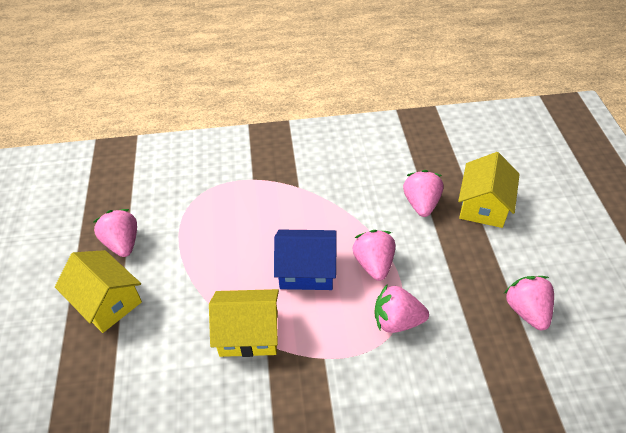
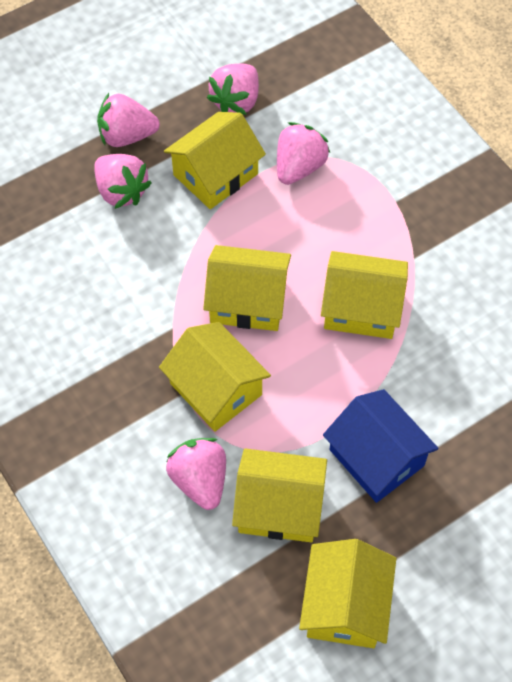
yellow house: 3 -> 6

